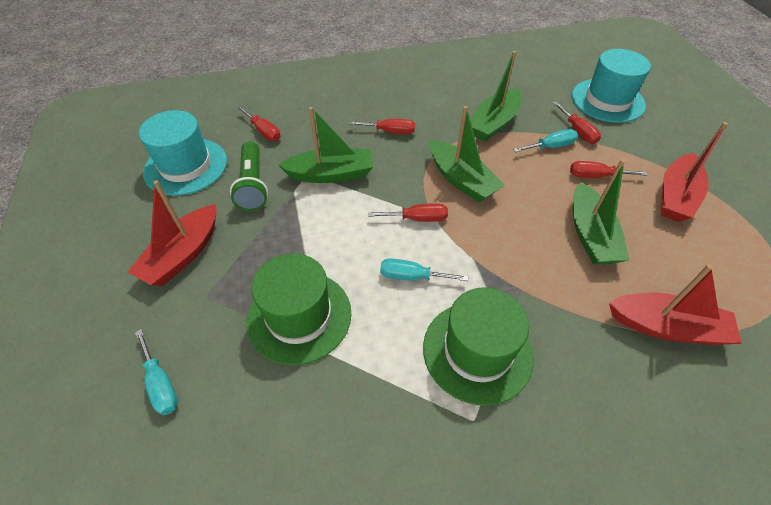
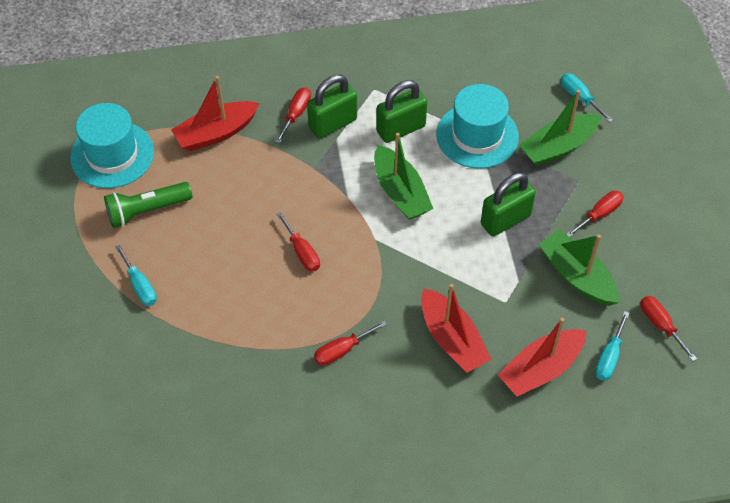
green boat: 4 -> 3
green hat: 2 -> 0
green padlock: 0 -> 3

